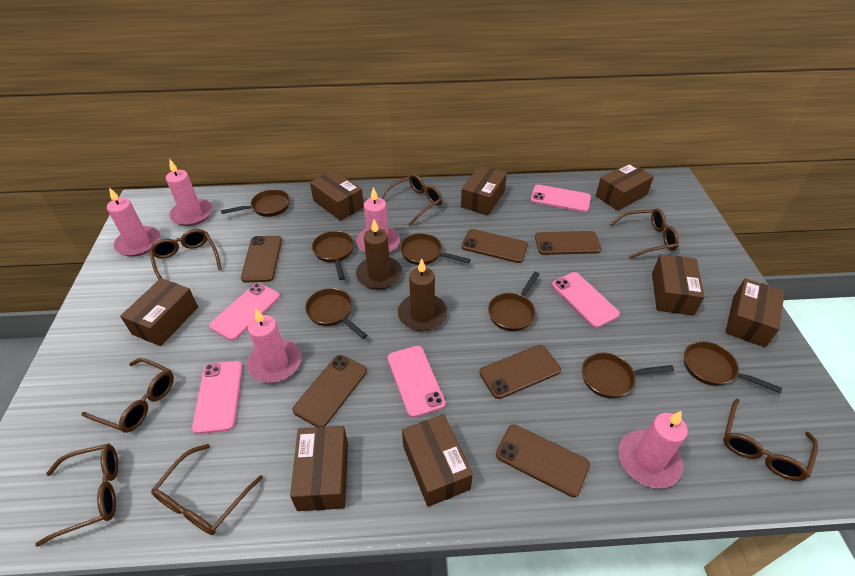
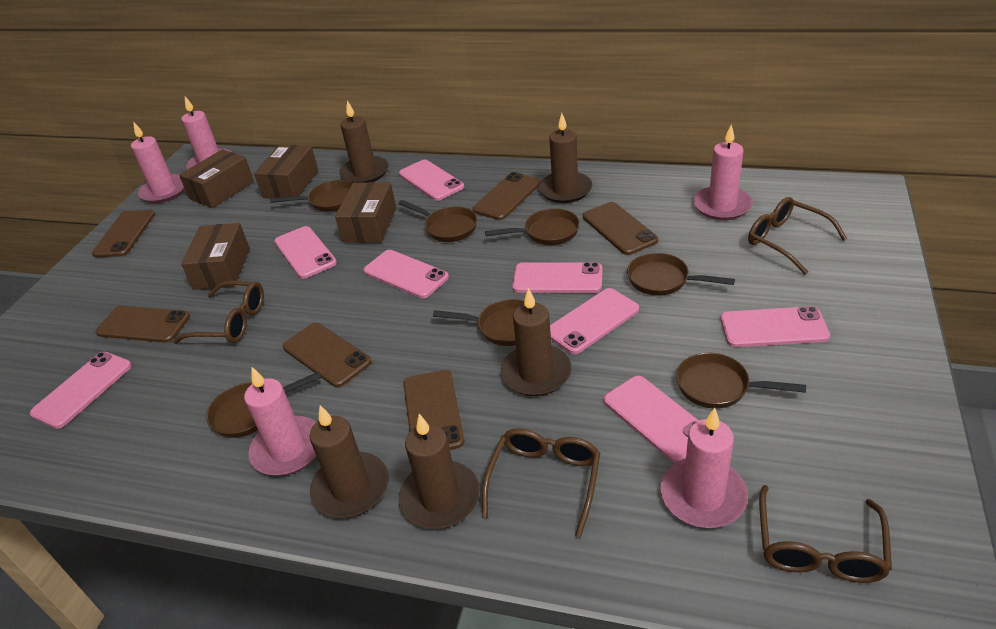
brown box: 8 -> 4
brown candle: 2 -> 5
brown glasses: 7 -> 4
pink phone: 5 -> 8

